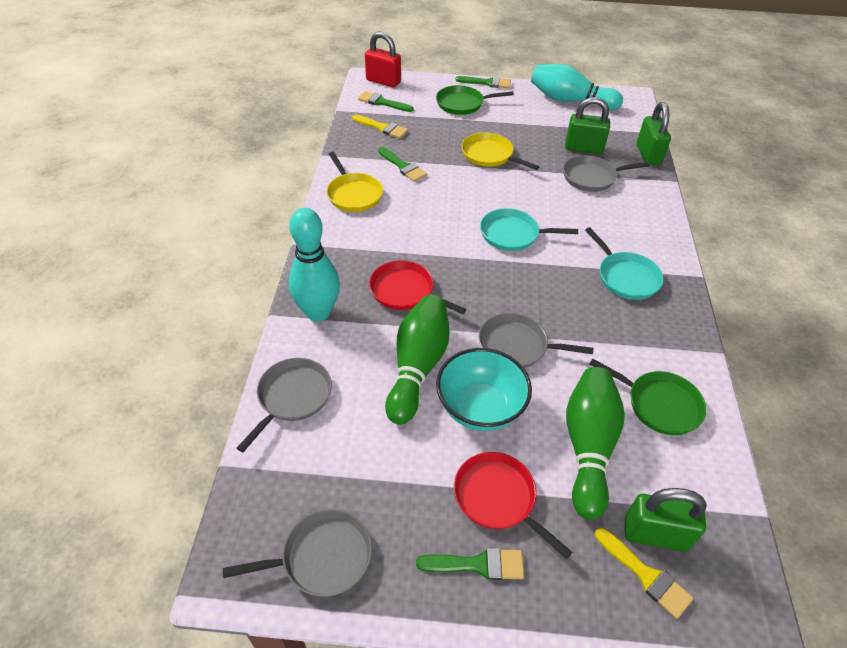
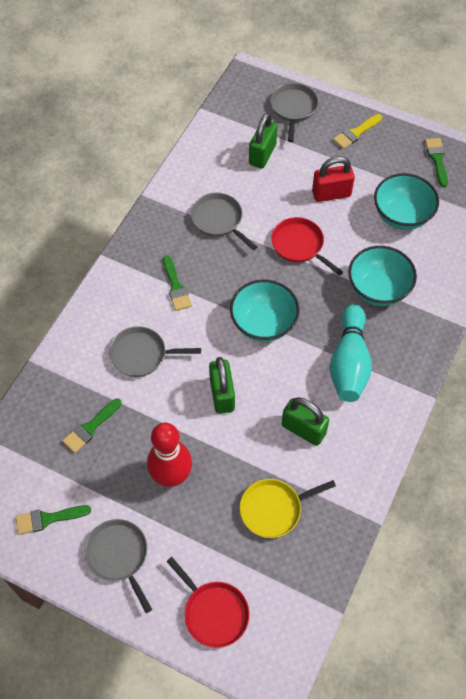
green bowling pin: 2 -> 0
green pan: 2 -> 0
red bowling pin: 0 -> 1
turquoise bowl: 1 -> 3
turquoise bowling pin: 2 -> 1
turquoise pan: 2 -> 0
yellow brush: 2 -> 1
yellow pan: 2 -> 1

